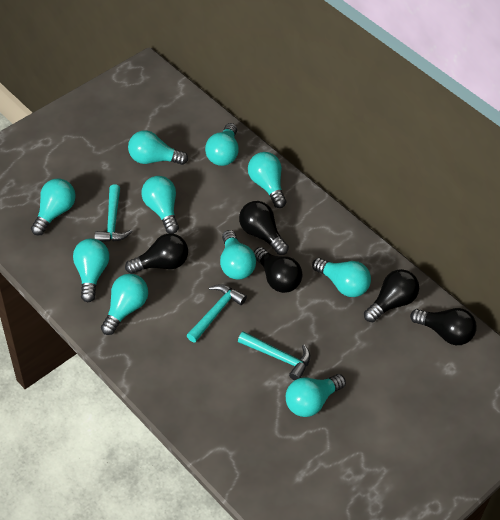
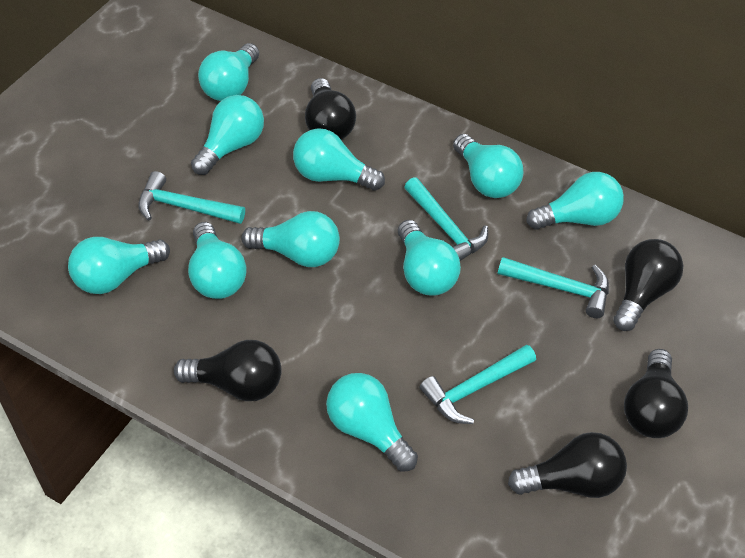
turquoise hammer: 3 -> 4

